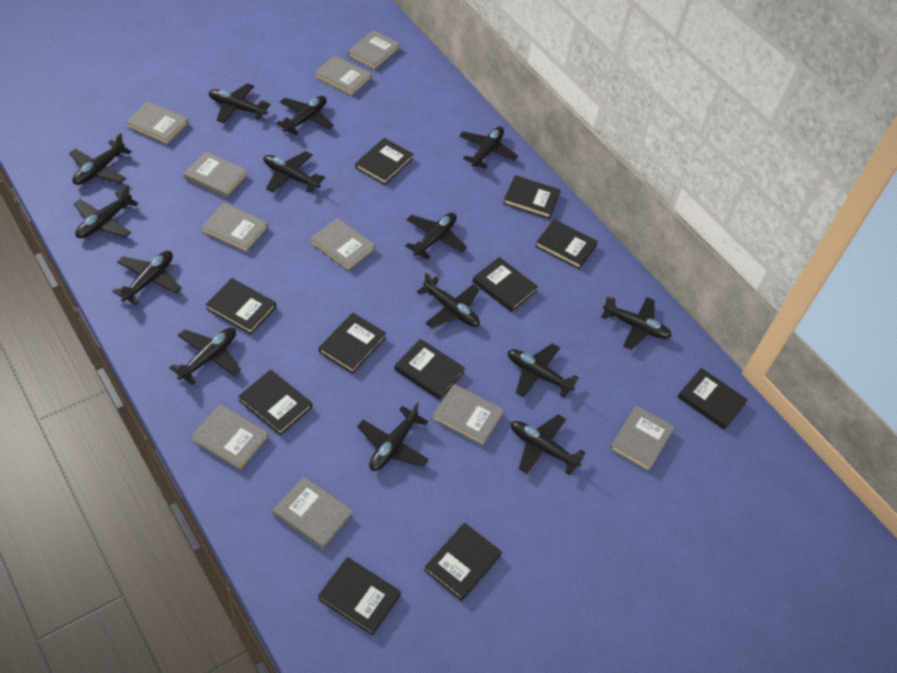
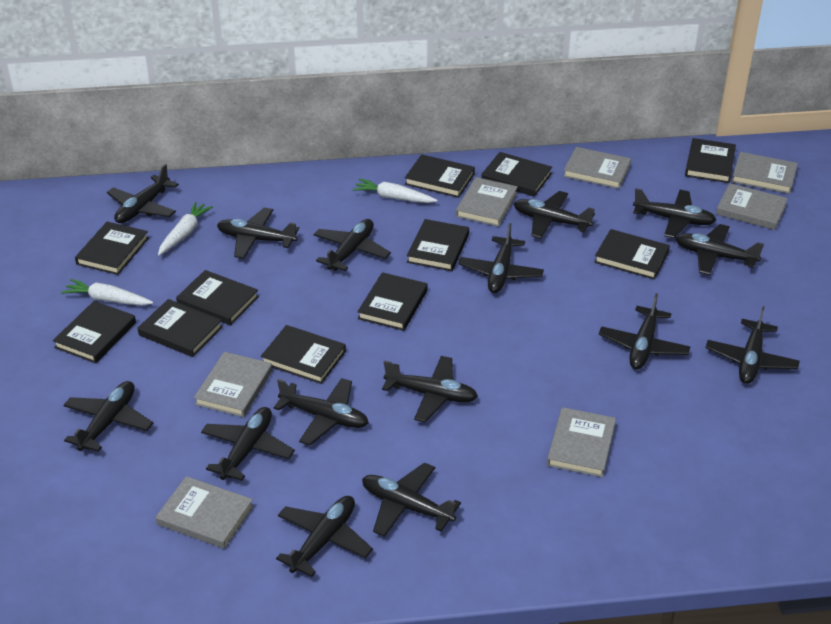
black plane: 14 -> 15
grey book: 10 -> 7
white carrot: 0 -> 3

